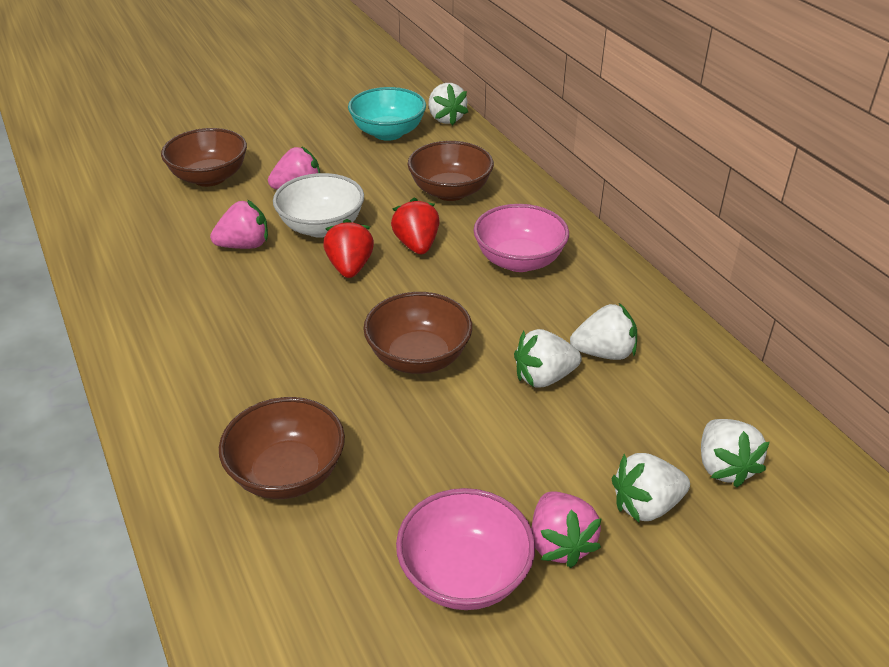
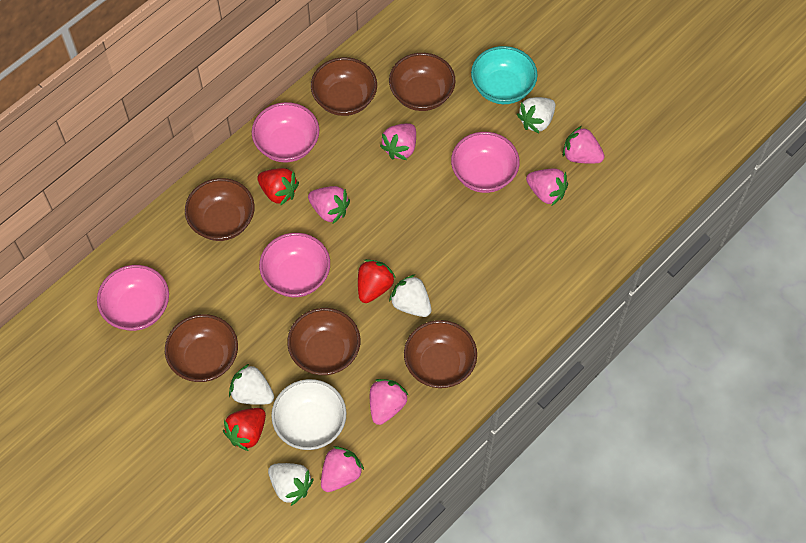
brown bowl: 4 -> 6
pink bowl: 2 -> 4
pink strawberry: 3 -> 6
red strawberry: 2 -> 3
white strawberry: 5 -> 4

